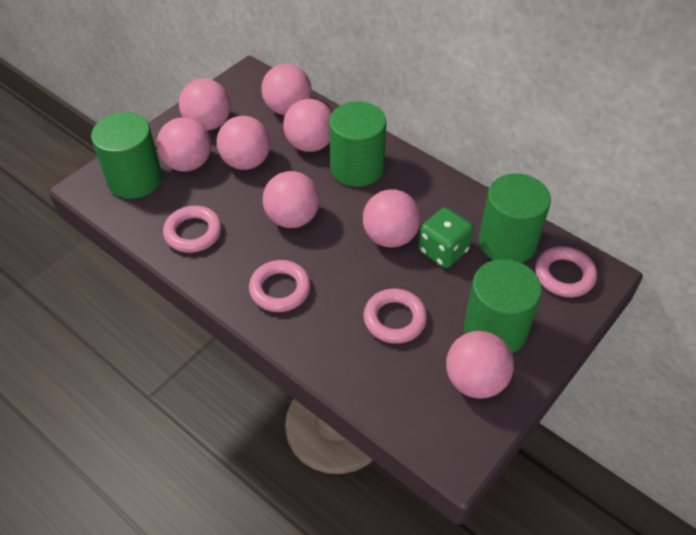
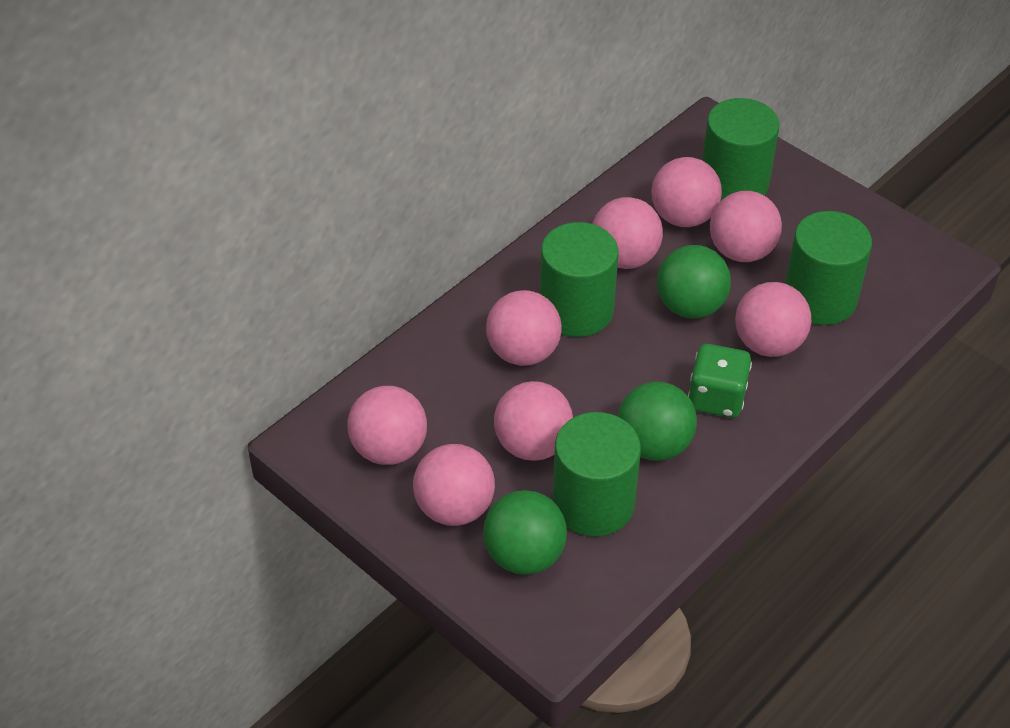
green ball: 0 -> 3
pink ring: 4 -> 0

